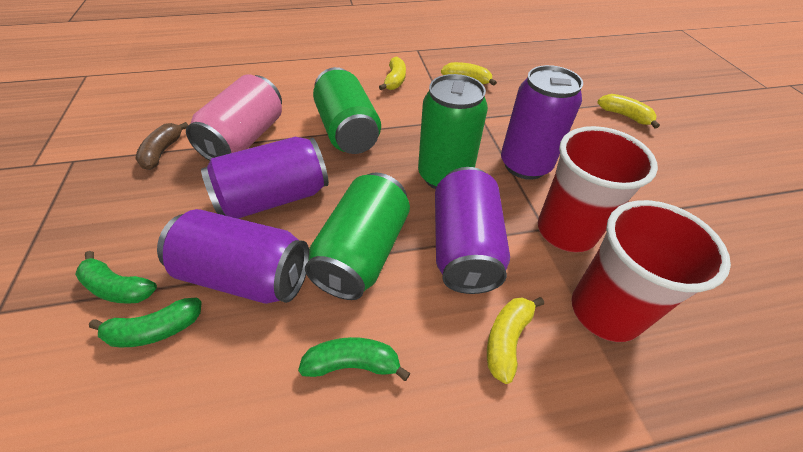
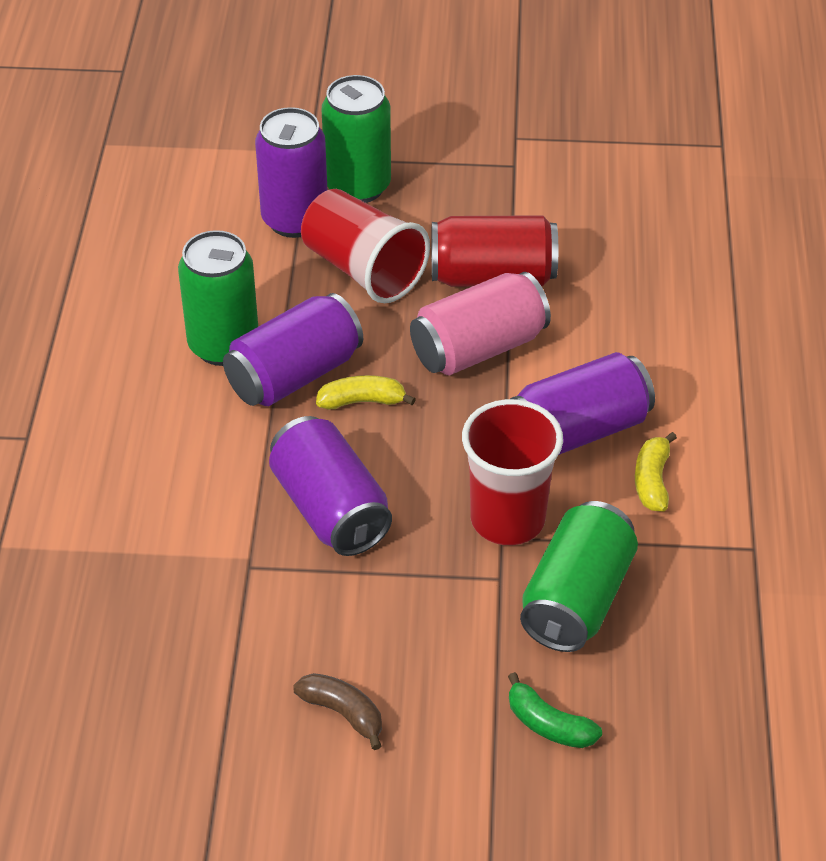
green banana: 3 -> 1
red can: 0 -> 1
yellow banana: 4 -> 2

